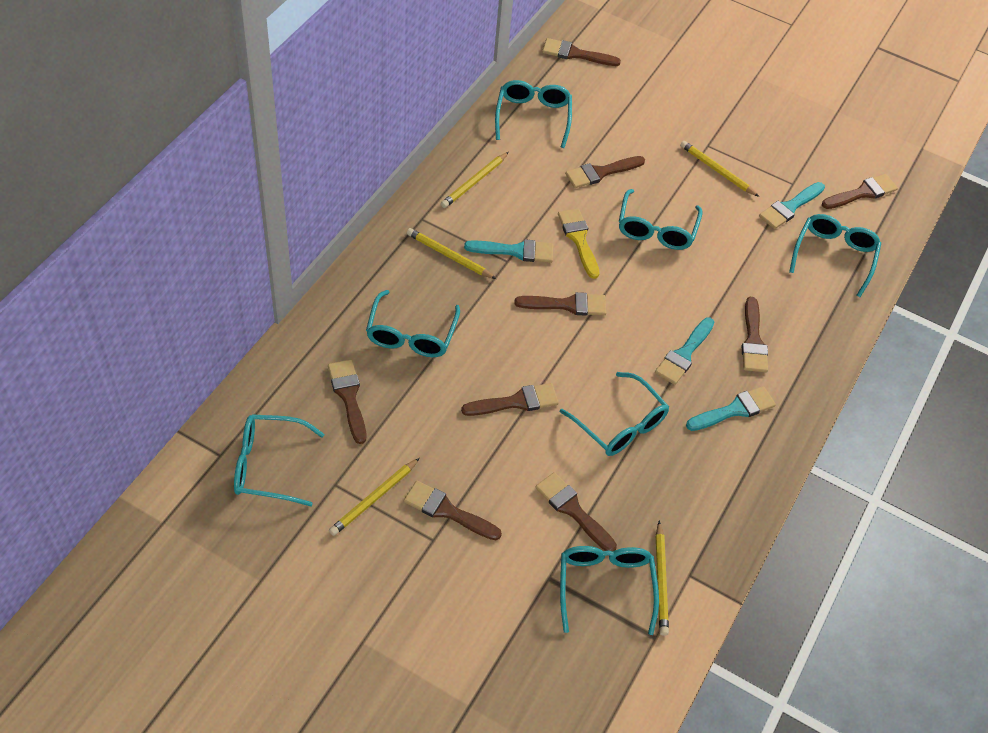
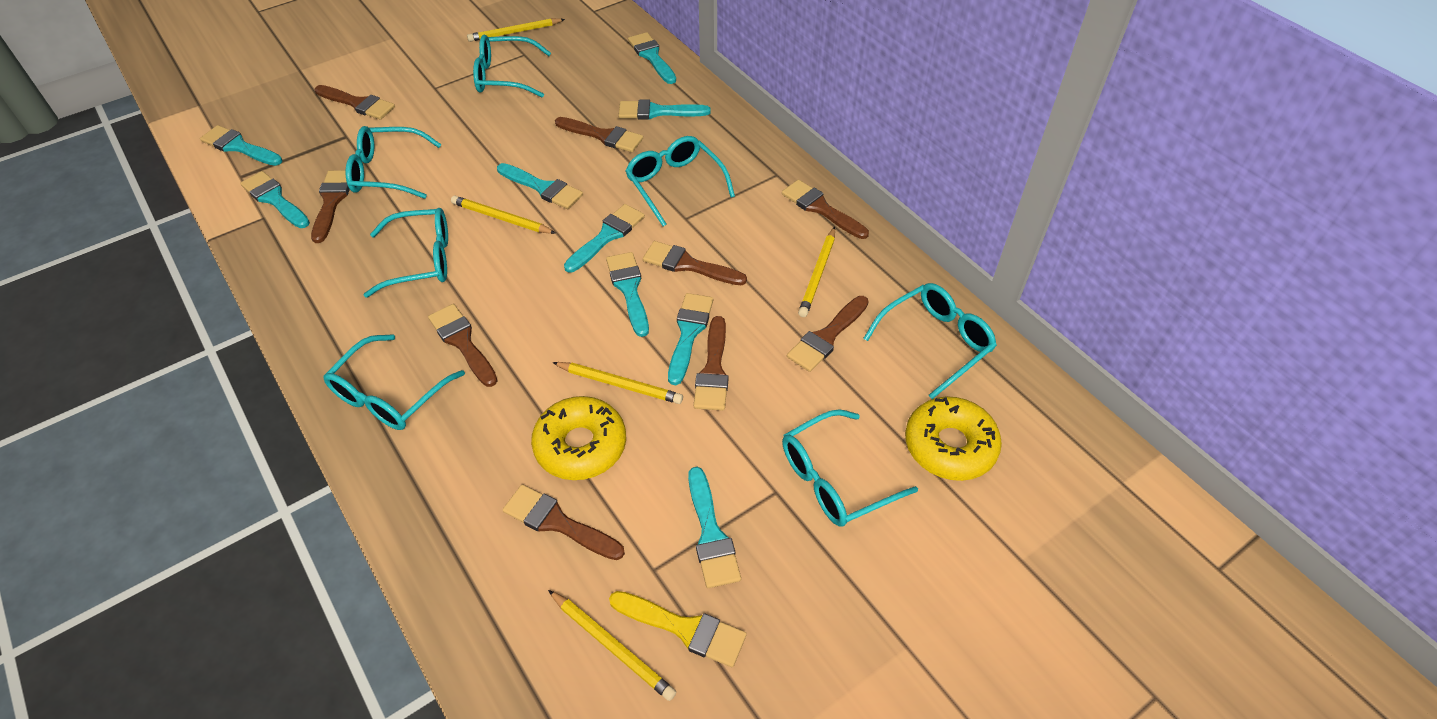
turquoise brush: 4 -> 9
yellow donut: 0 -> 2

